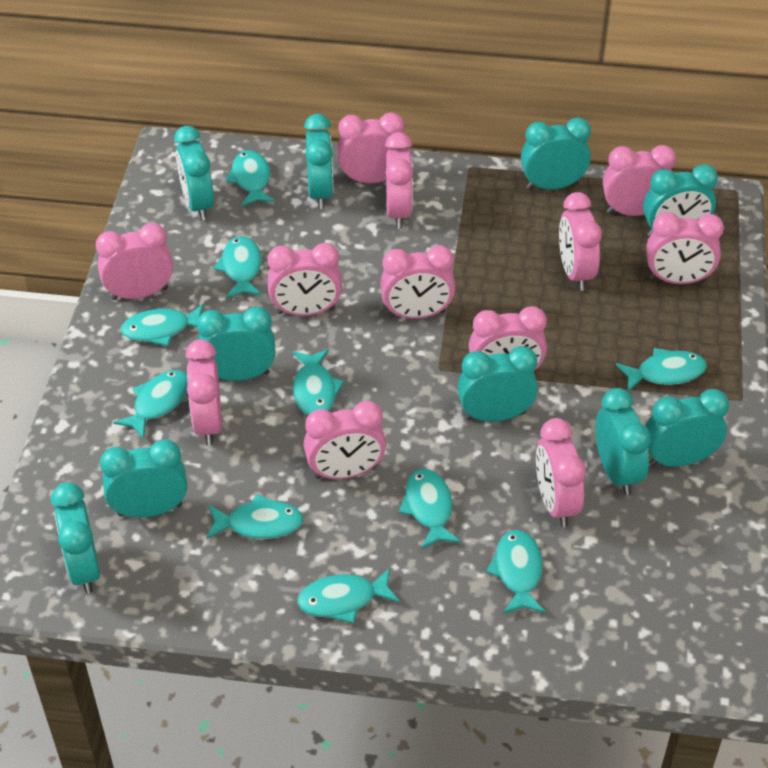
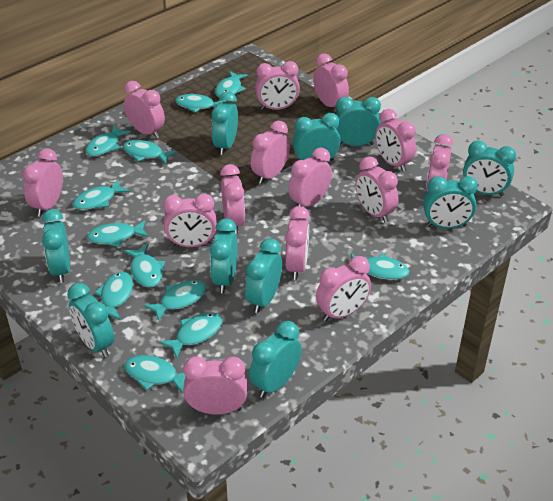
pink clock: 12 -> 14
turquoise fish: 10 -> 12

